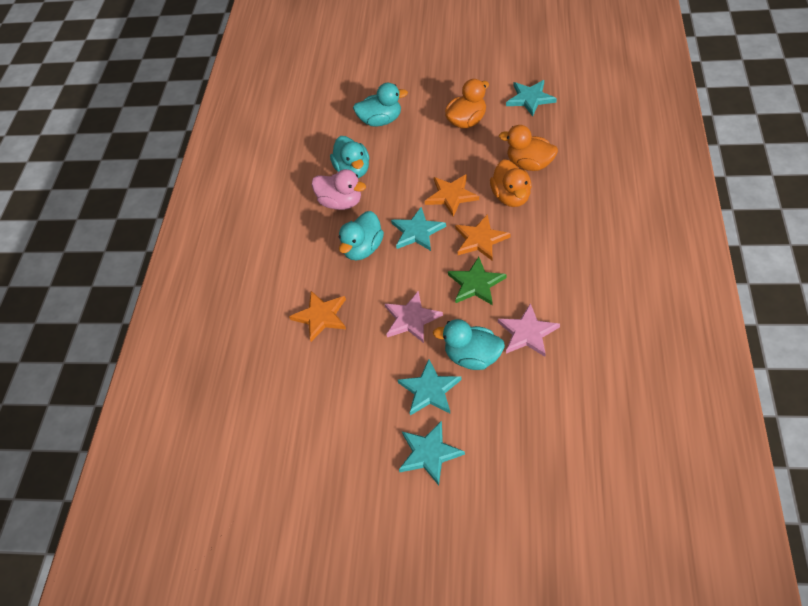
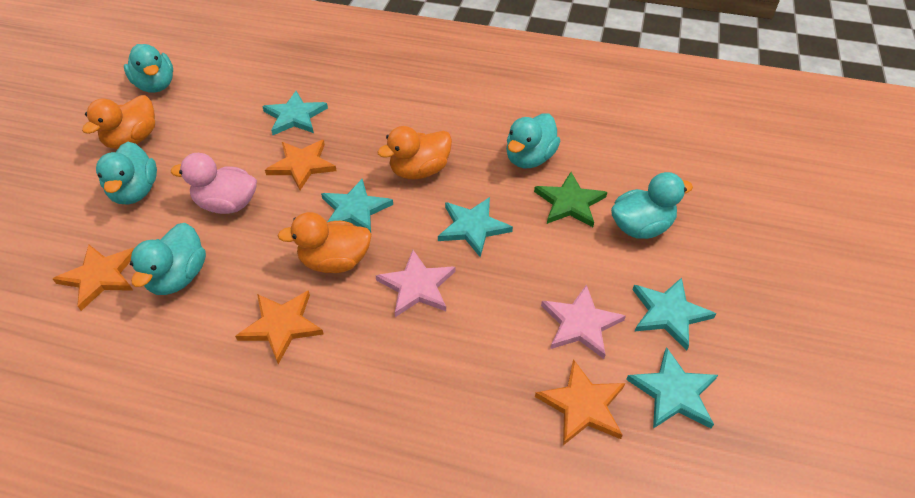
orange star: 3 -> 4
turquoise duck: 4 -> 5
turquoise star: 4 -> 5

